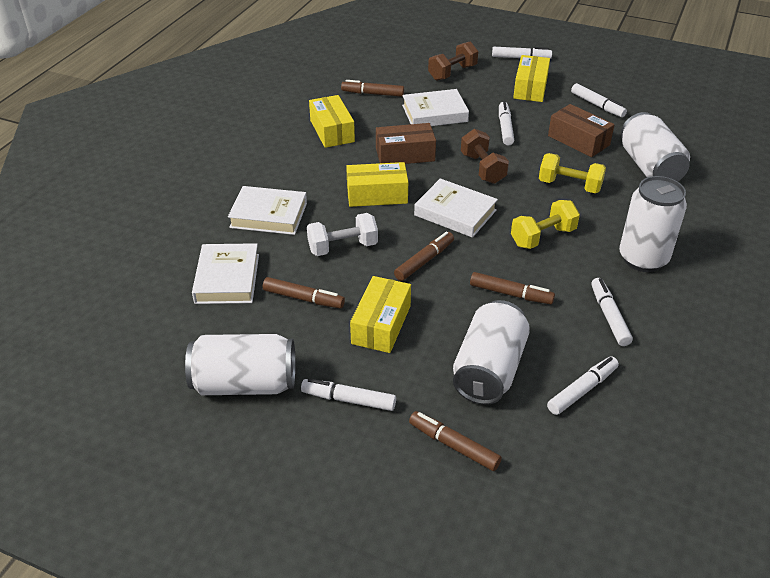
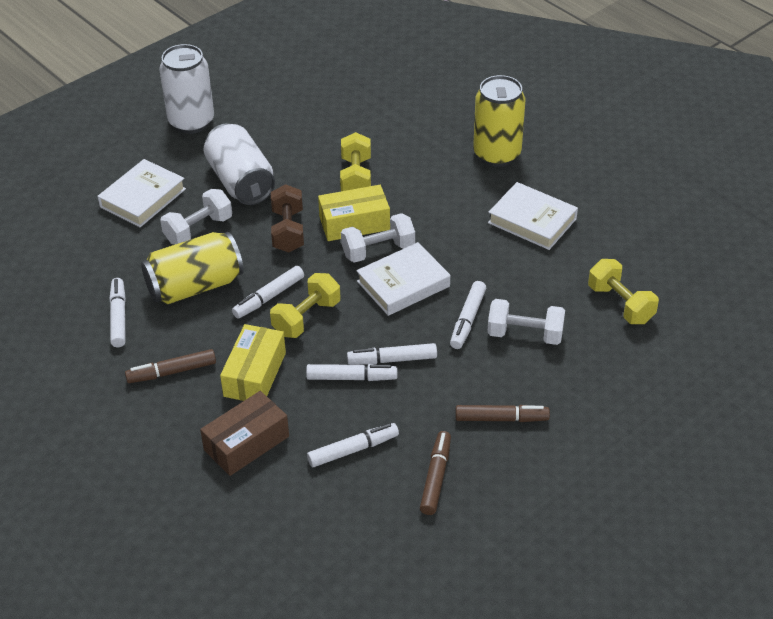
brown box: 2 -> 1
brown dumbbell: 2 -> 1
brown marker: 5 -> 3
white book: 4 -> 3
white can: 4 -> 2
white dumbbell: 1 -> 3
yellow box: 4 -> 2
yellow can: 0 -> 2
yellow dumbbell: 2 -> 3

